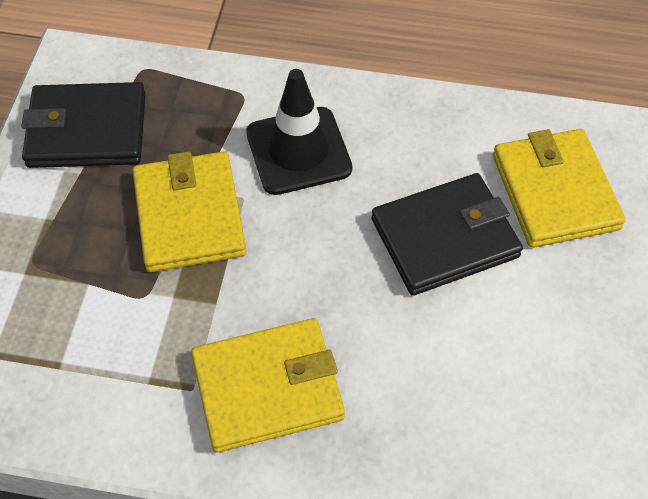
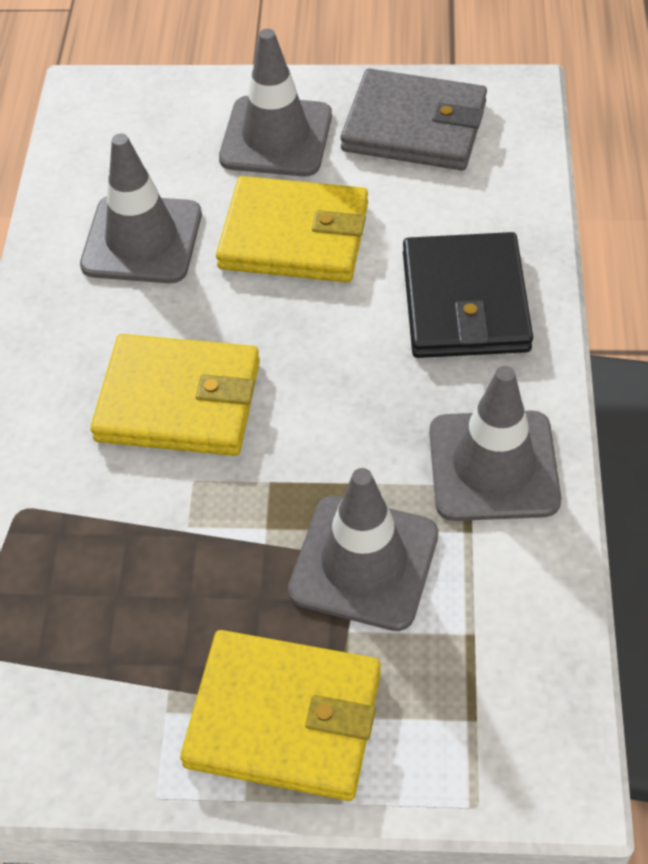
black traffic cone: 1 -> 0
black wallet: 2 -> 1
grey traffic cone: 0 -> 4
grey wallet: 0 -> 1

